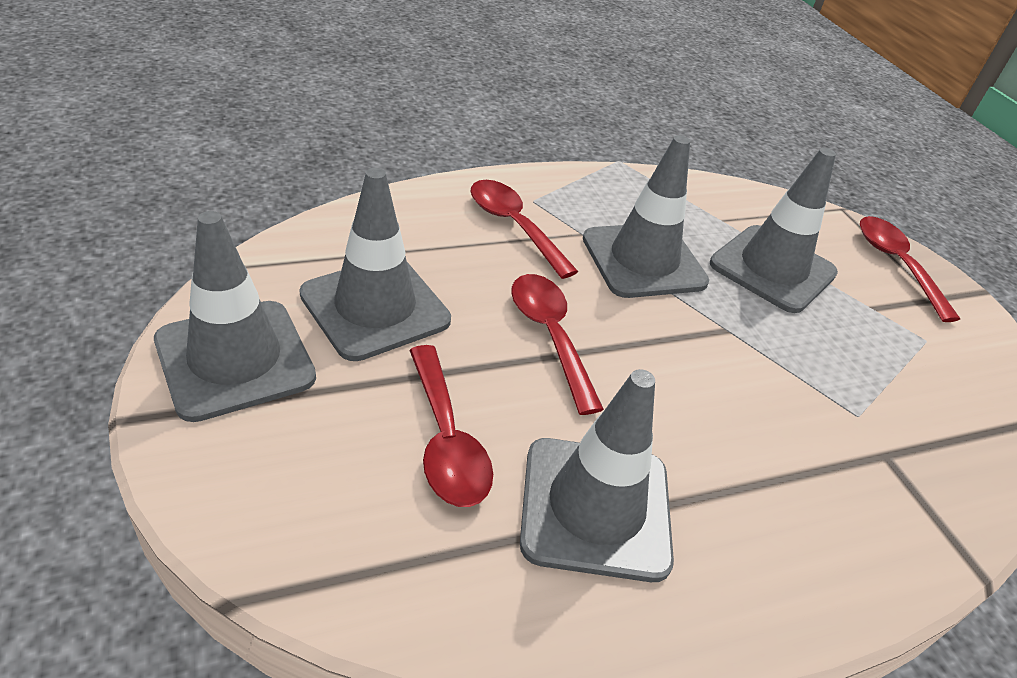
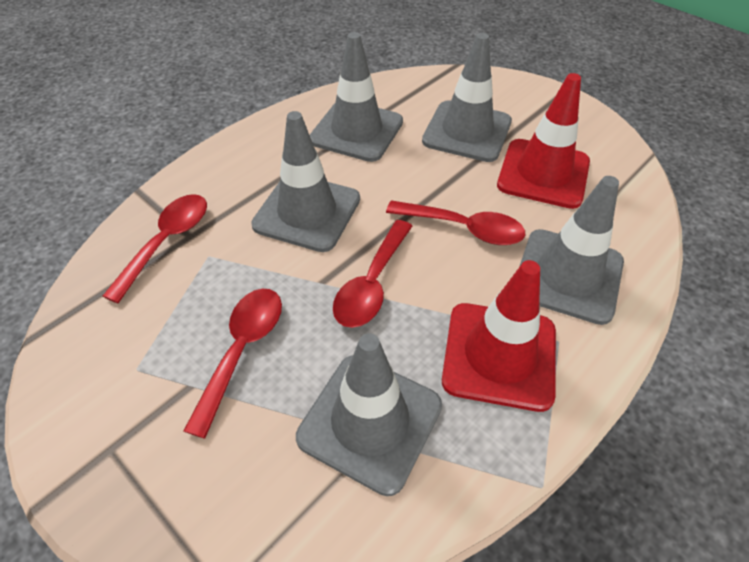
red traffic cone: 0 -> 2

